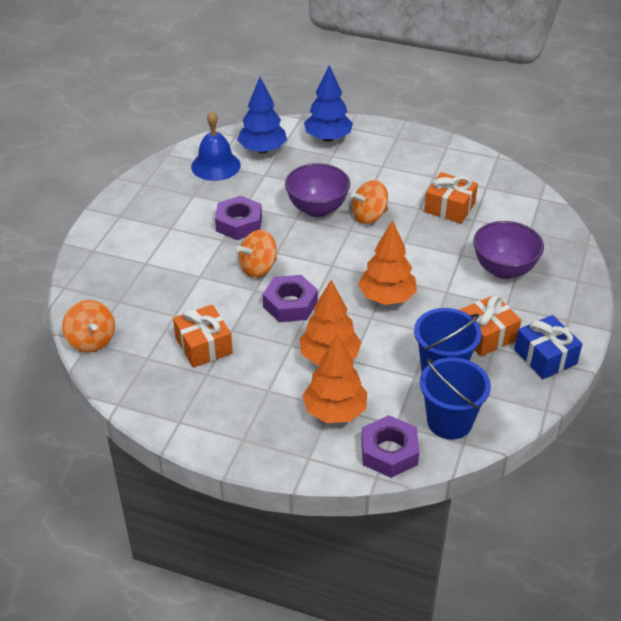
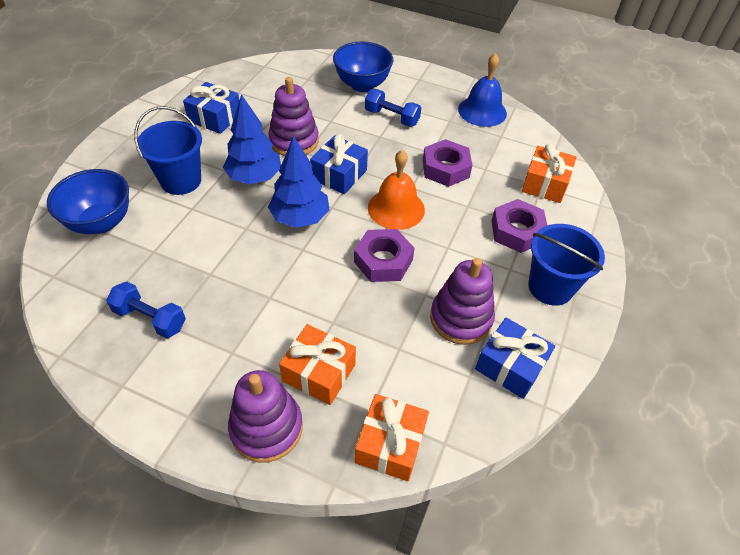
blue bowl: 0 -> 2
blue dumbbell: 0 -> 2
blue gift: 1 -> 3
orange bell: 0 -> 1
orange spinning top: 3 -> 0
orange tree: 3 -> 0
purple bowl: 2 -> 0
purple stacking toy: 0 -> 3

